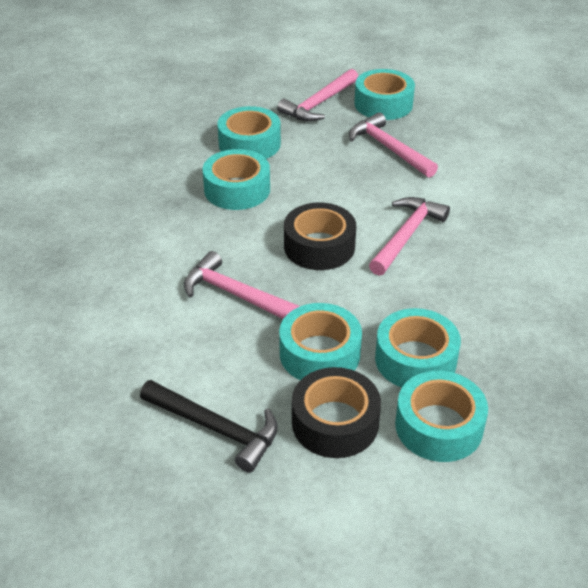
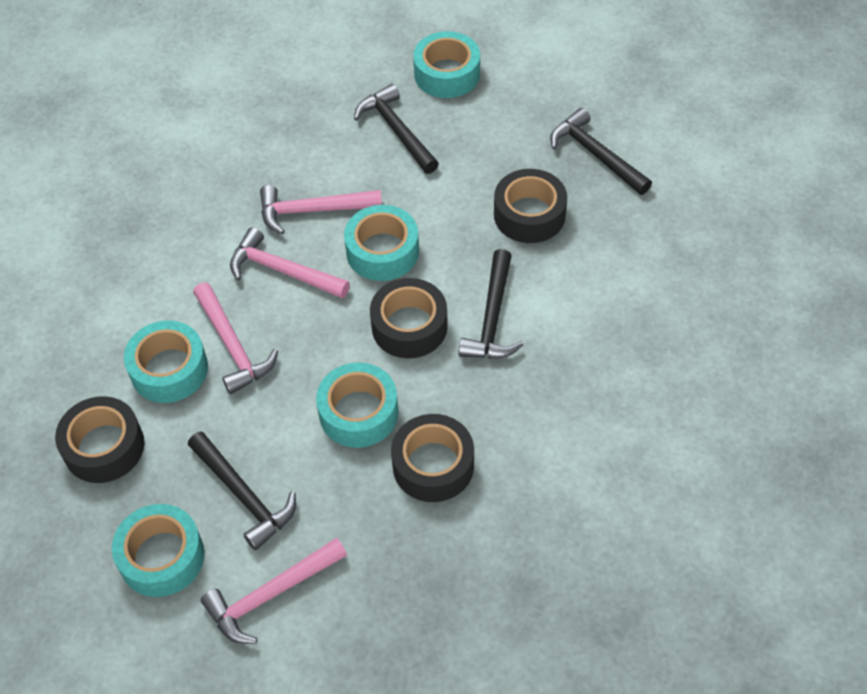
black hammer: 1 -> 4
black tape: 2 -> 4
turquoise tape: 6 -> 5

